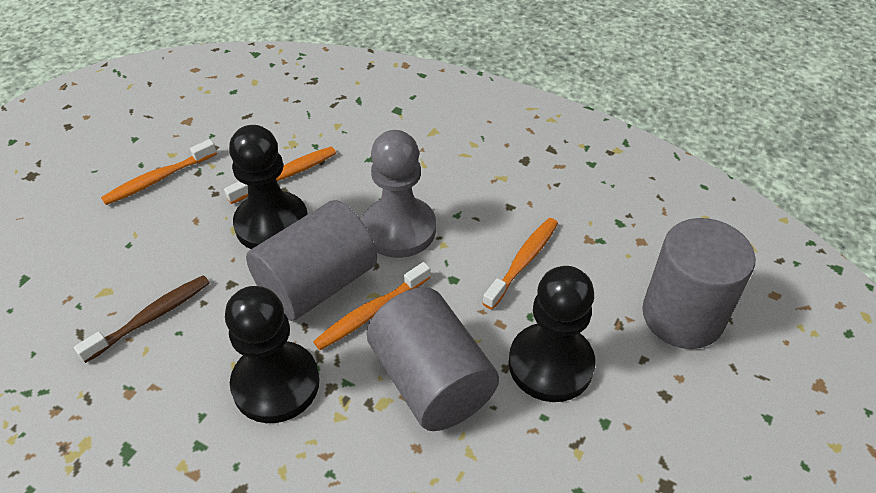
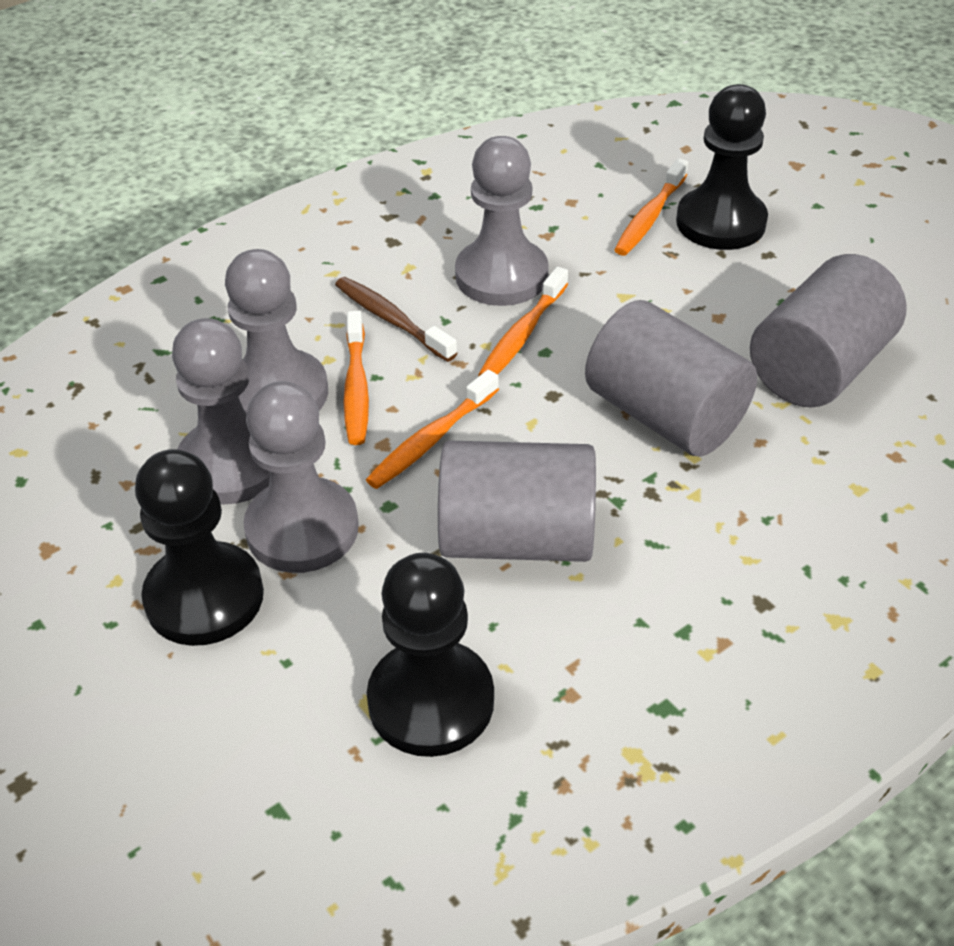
grey pawn: 1 -> 4

